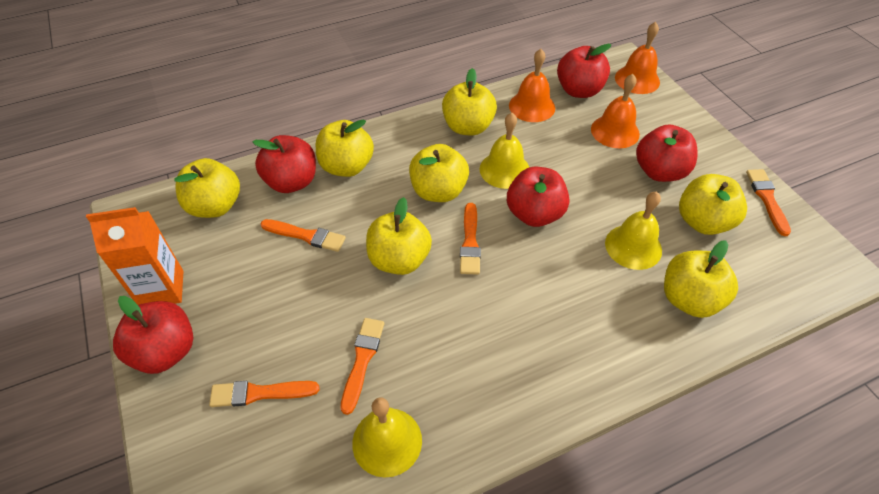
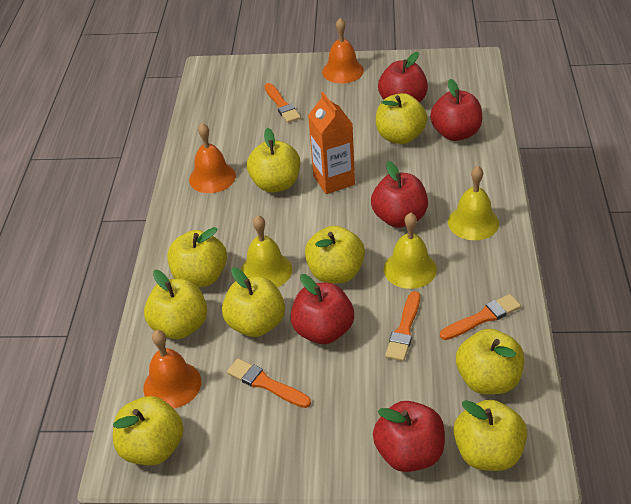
orange brush: 5 -> 4
yellow apple: 7 -> 9

